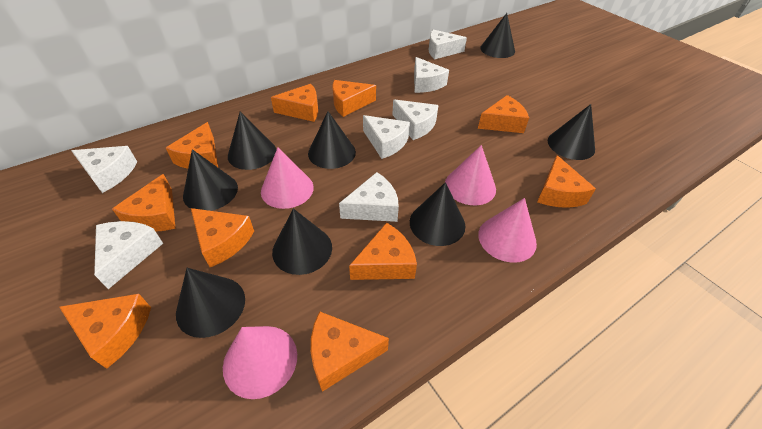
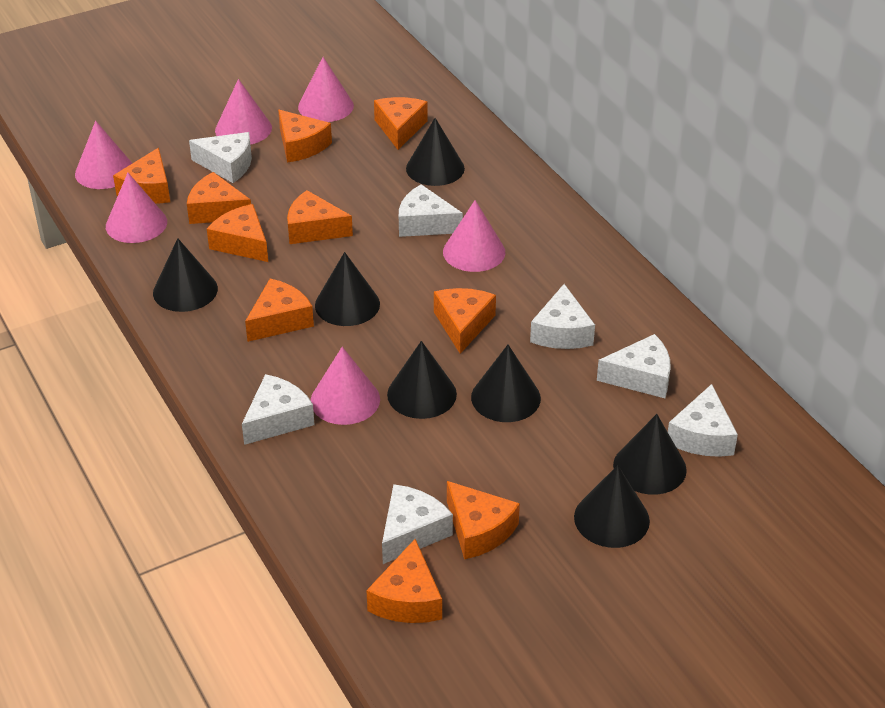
black cone: 8 -> 7
pink cone: 4 -> 6

